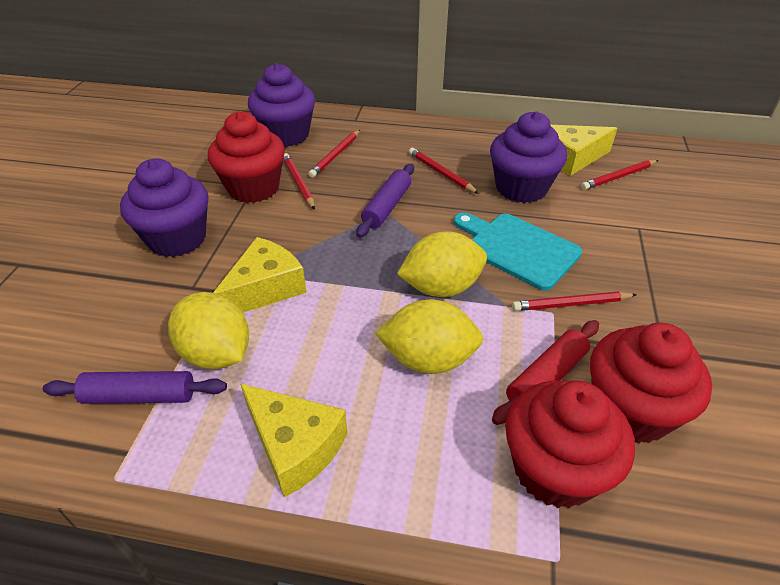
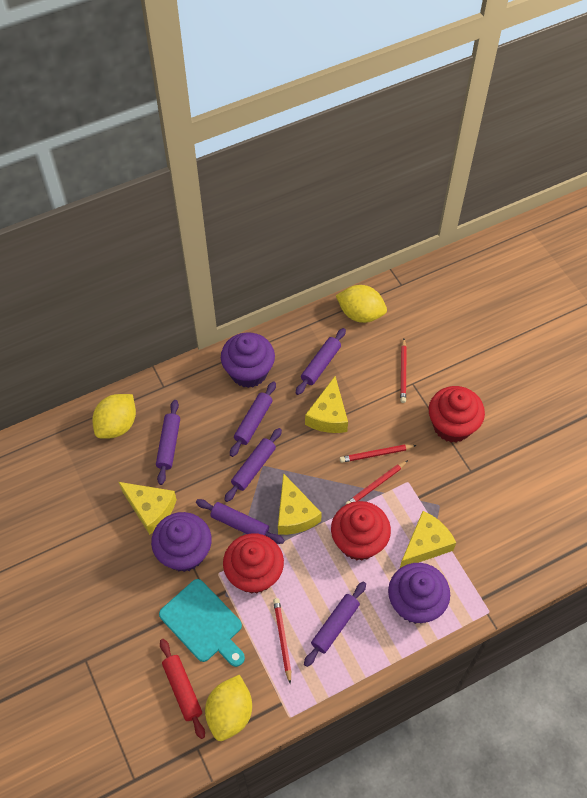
purple rolling pin: 2 -> 6
red pencil: 5 -> 4
yellow cheese: 3 -> 4

